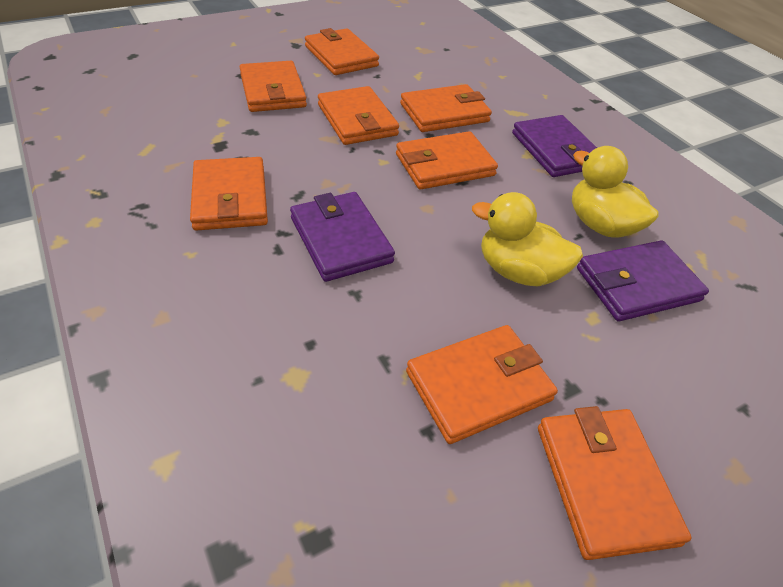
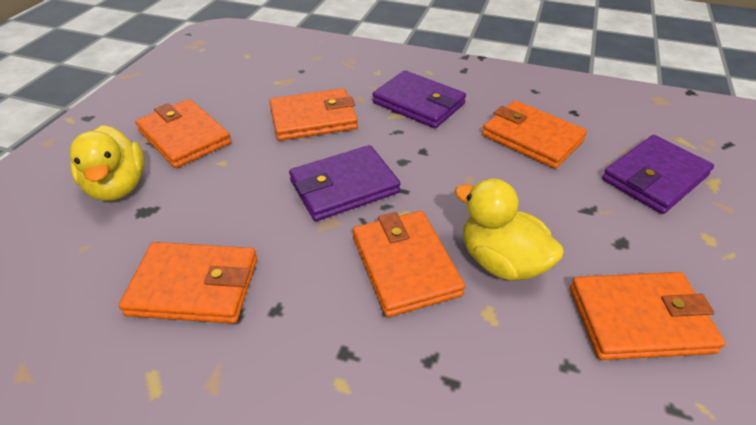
orange wallet: 8 -> 6

